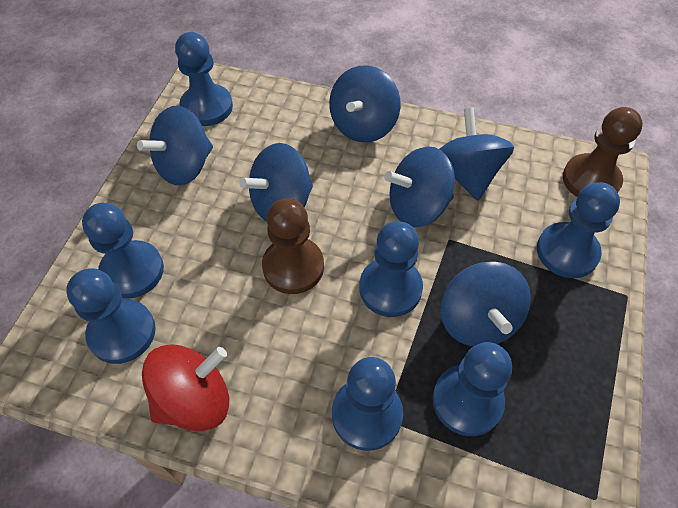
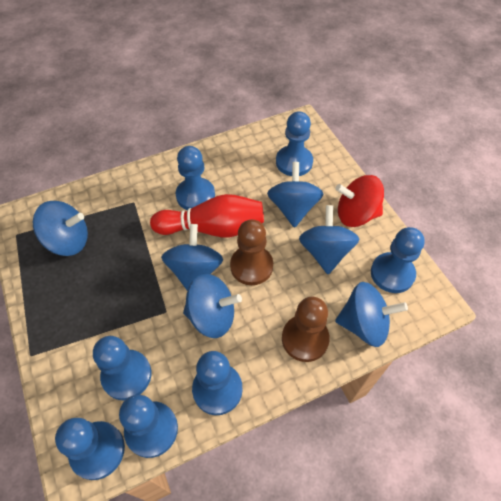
red bowling pin: 0 -> 1

